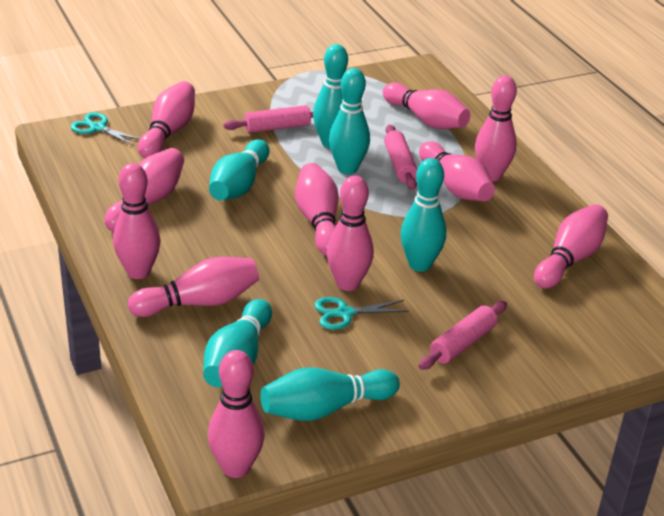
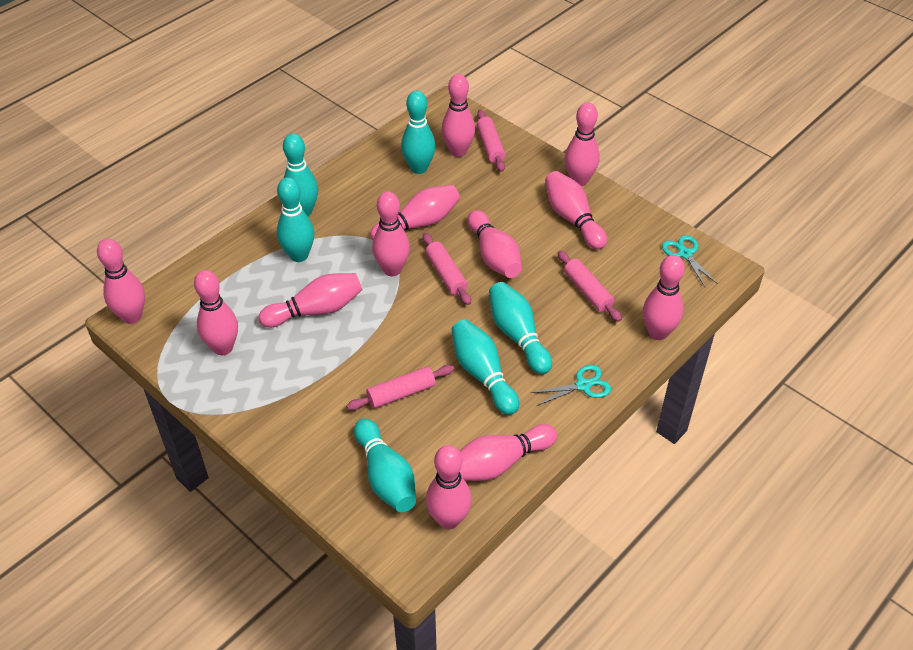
pink bowling pin: 11 -> 12
pink rolling pin: 3 -> 4

